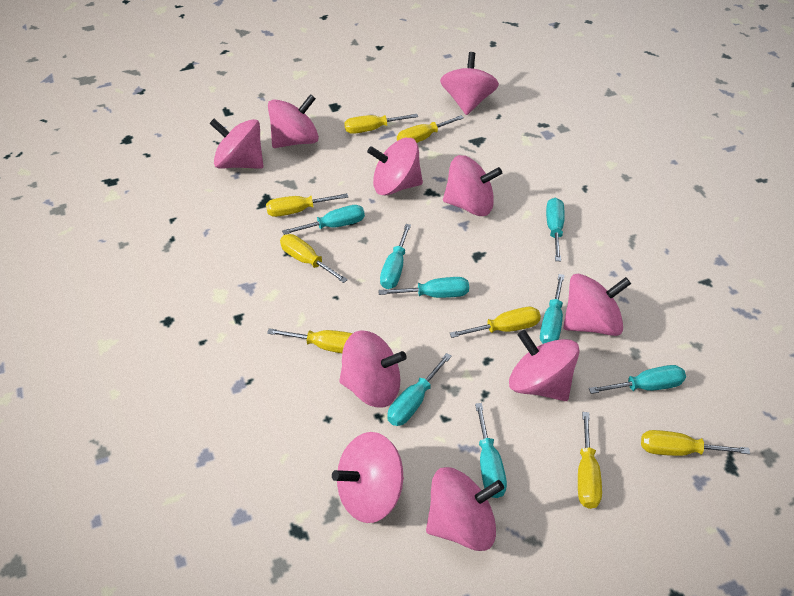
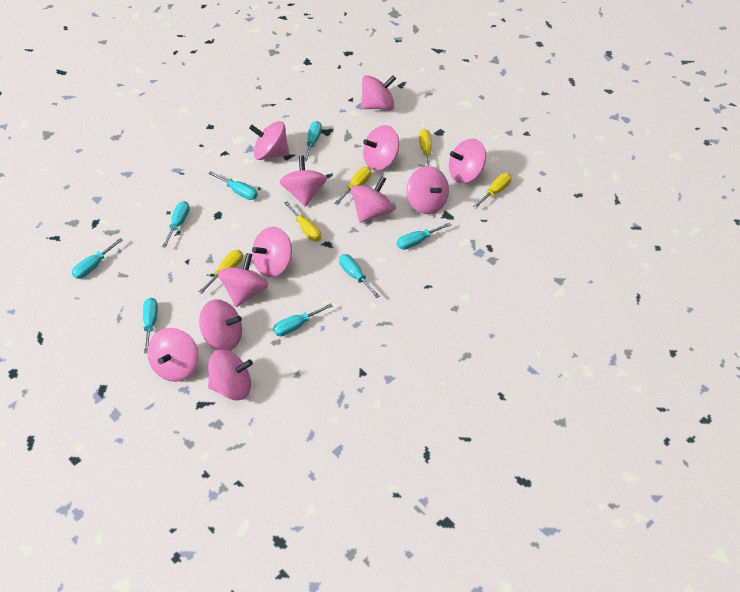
pink spinning top: 10 -> 12
yellow screwdriver: 8 -> 5

